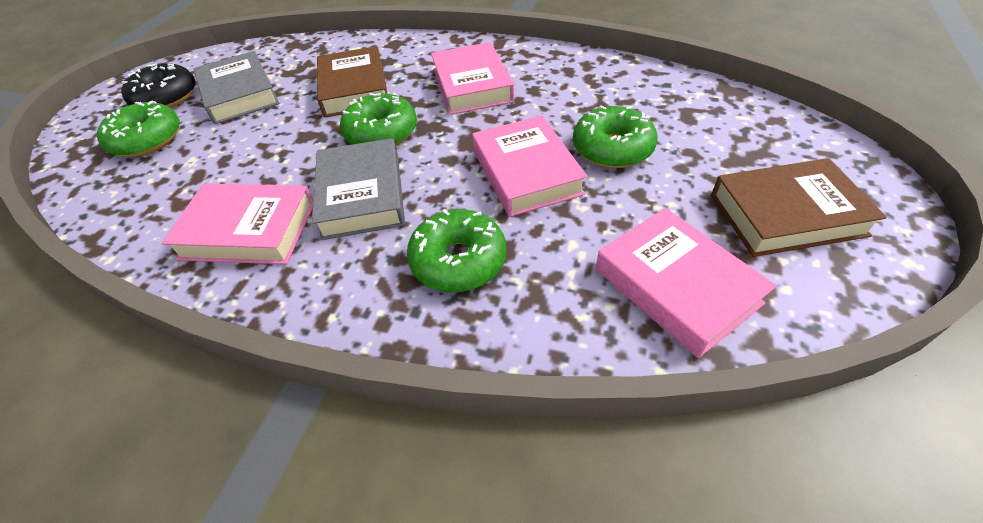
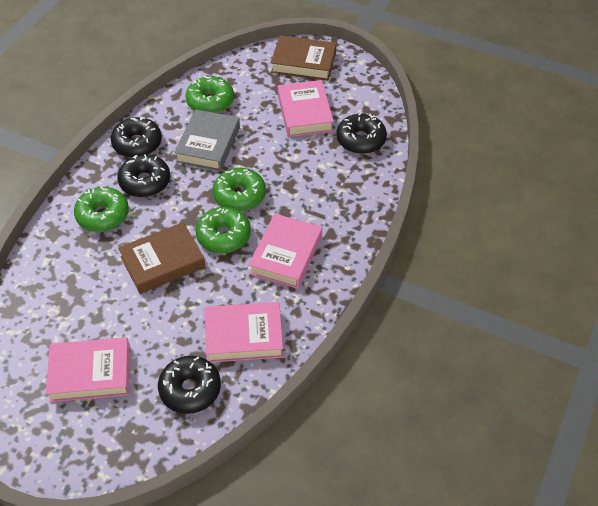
black donut: 1 -> 4
grey book: 2 -> 1

